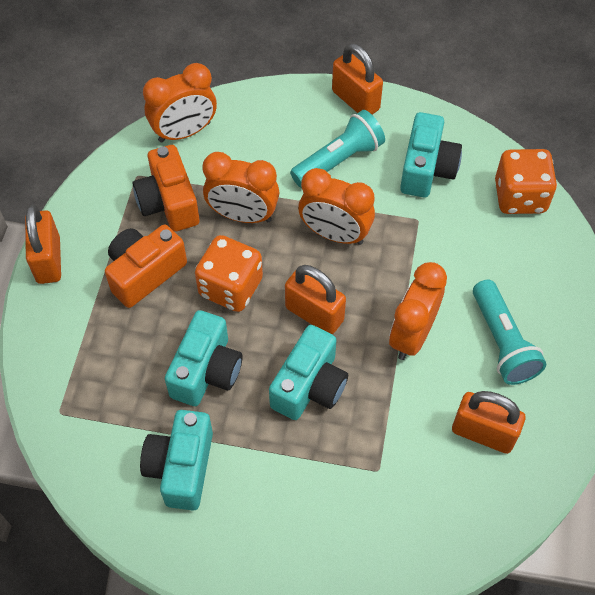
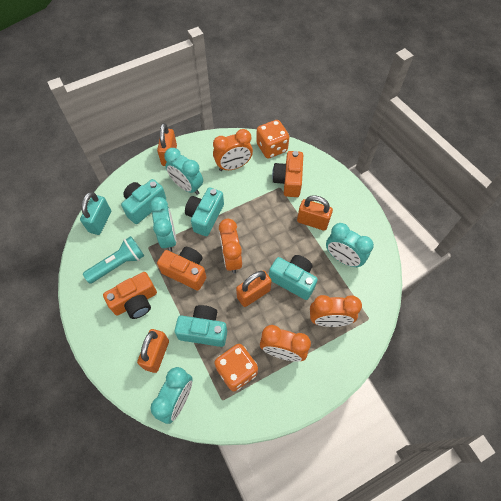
orange camera: 2 -> 3
turquoise clock: 0 -> 4
turquoise flashlight: 2 -> 1
turquoise padlock: 0 -> 1

